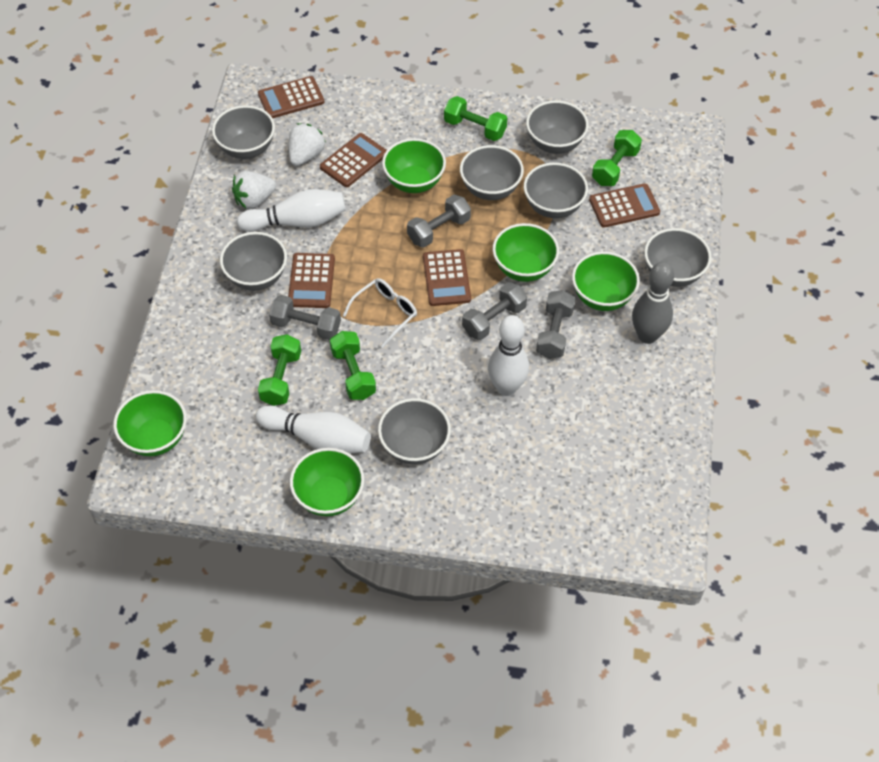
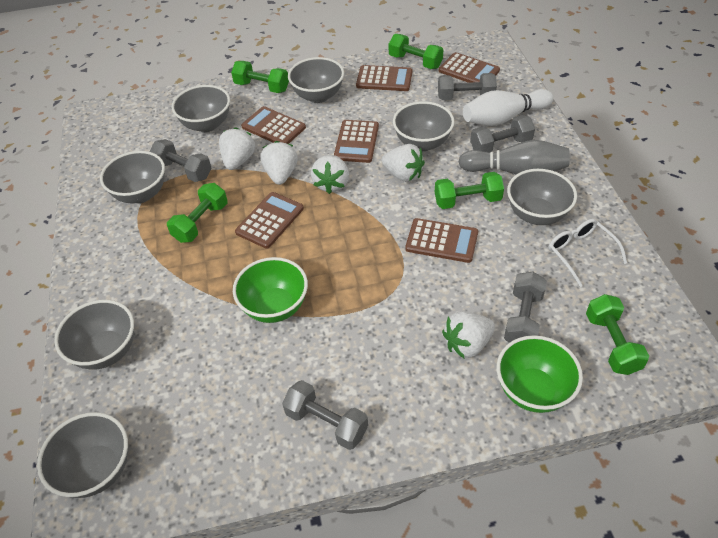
brown calculator: 5 -> 6
green bowl: 5 -> 2
green dumbbell: 4 -> 5
grey dumbbell: 4 -> 5
white bowling pin: 3 -> 1
white strawberry: 2 -> 5

